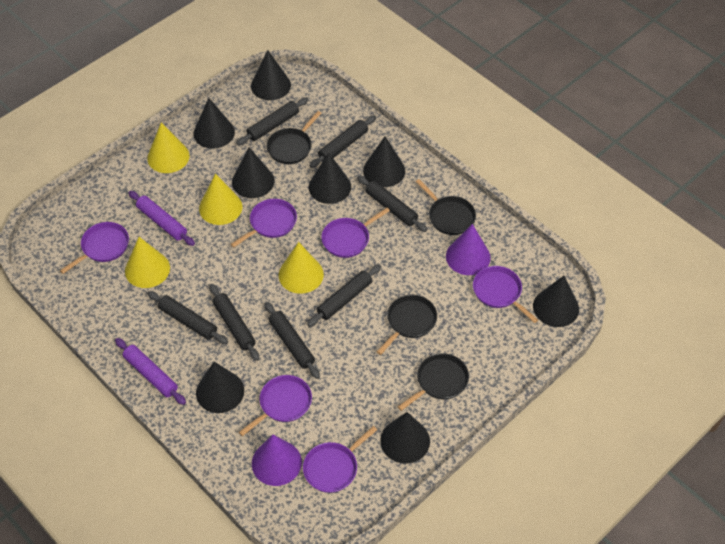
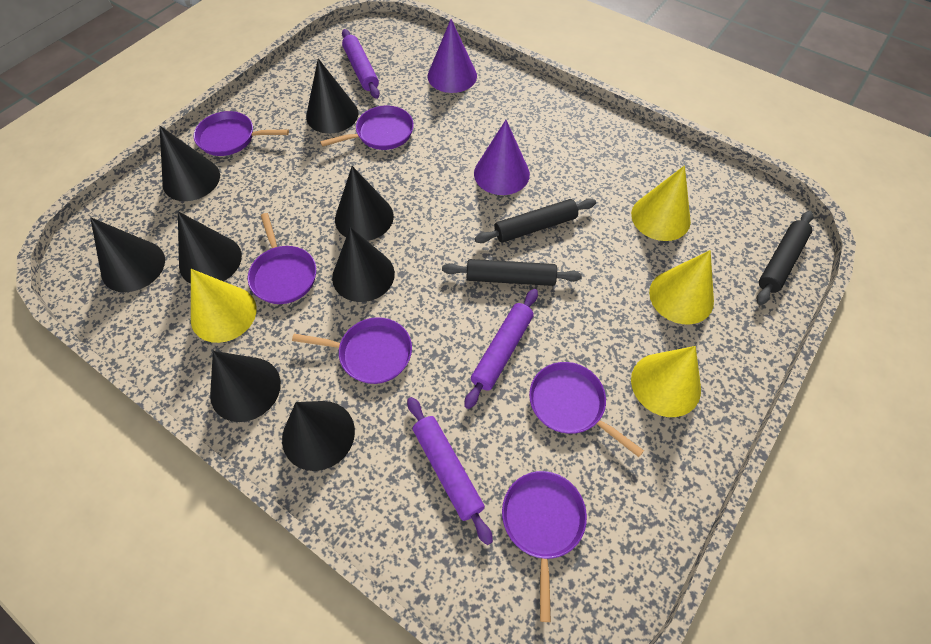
black pan: 4 -> 0
black rolling pin: 7 -> 3
purple rolling pin: 2 -> 3

